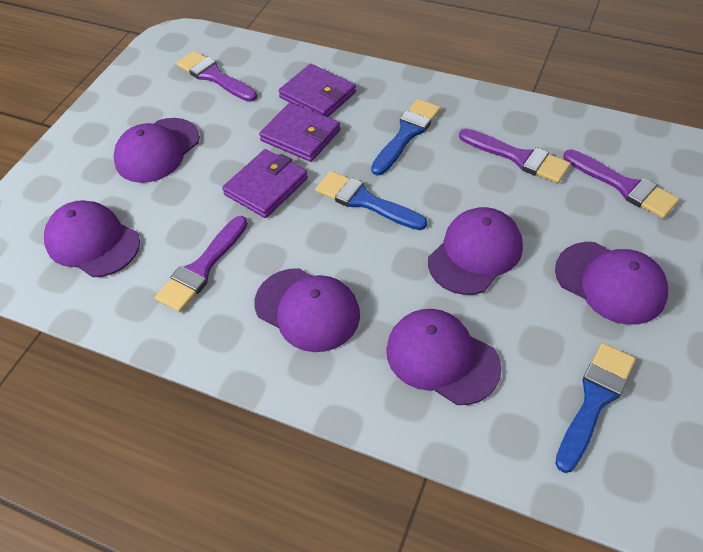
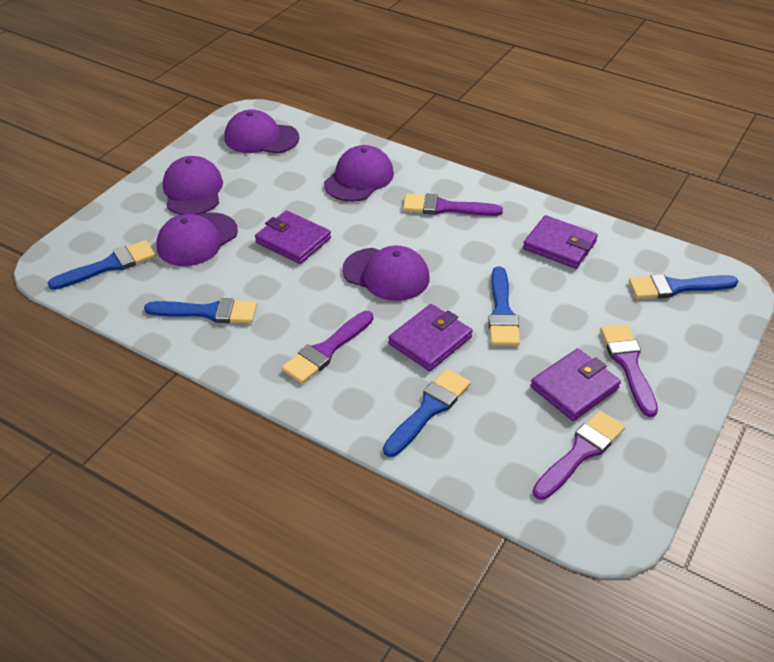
blue brush: 3 -> 5
purple cap: 6 -> 5
purple wallet: 3 -> 4

